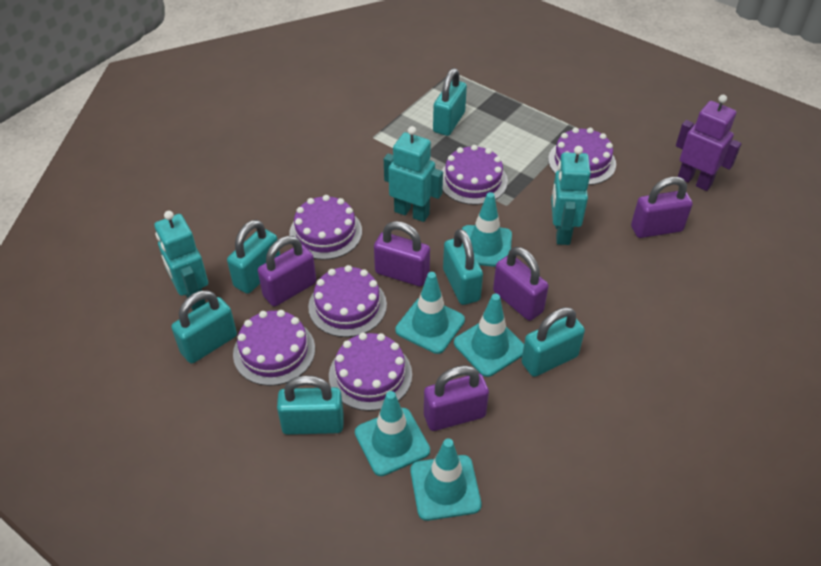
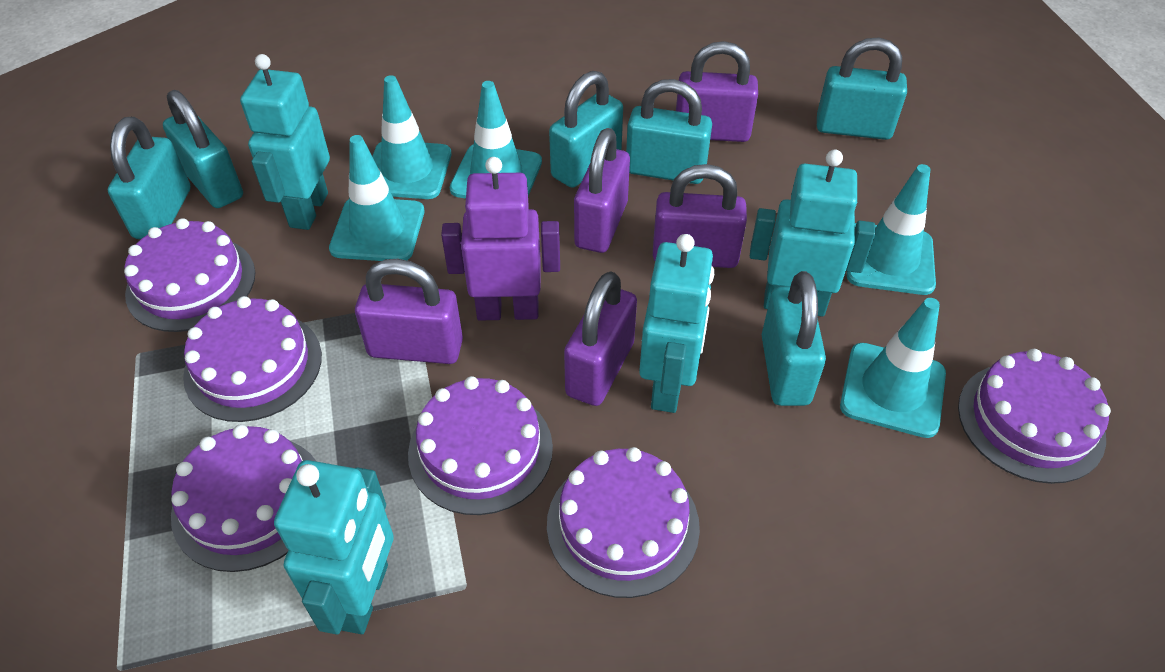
turquoise robot: 3 -> 4

